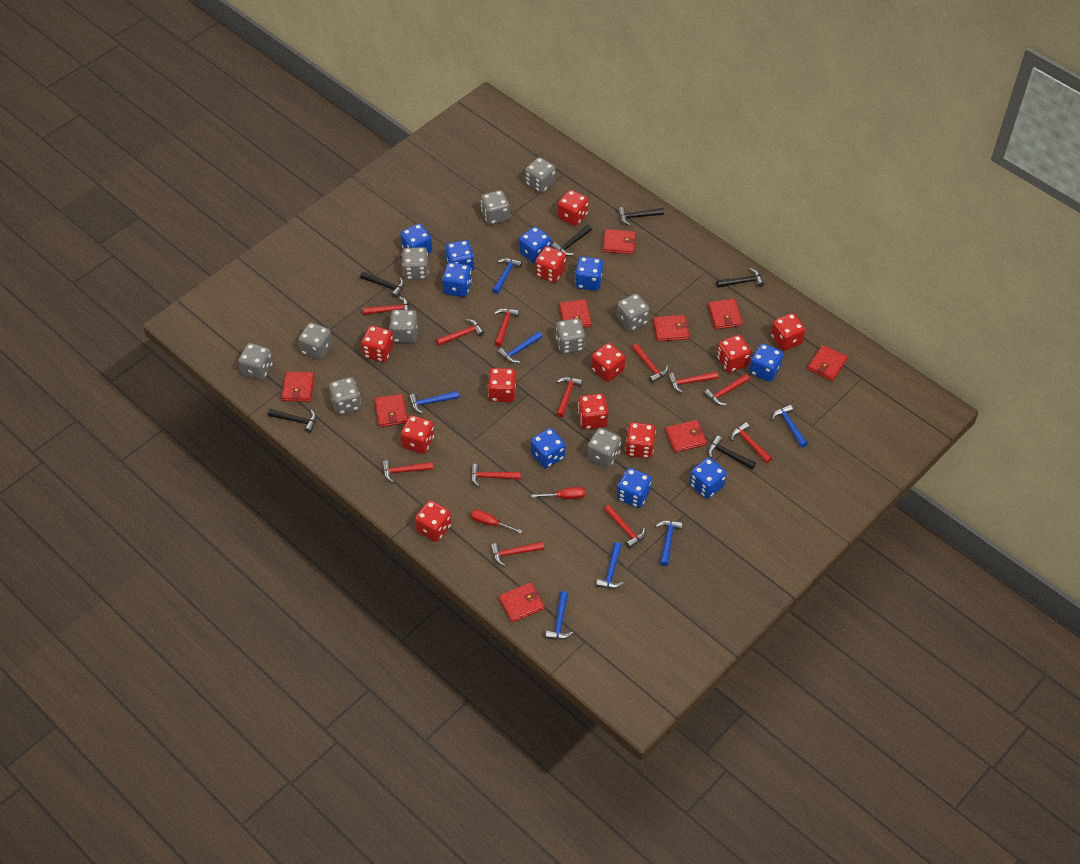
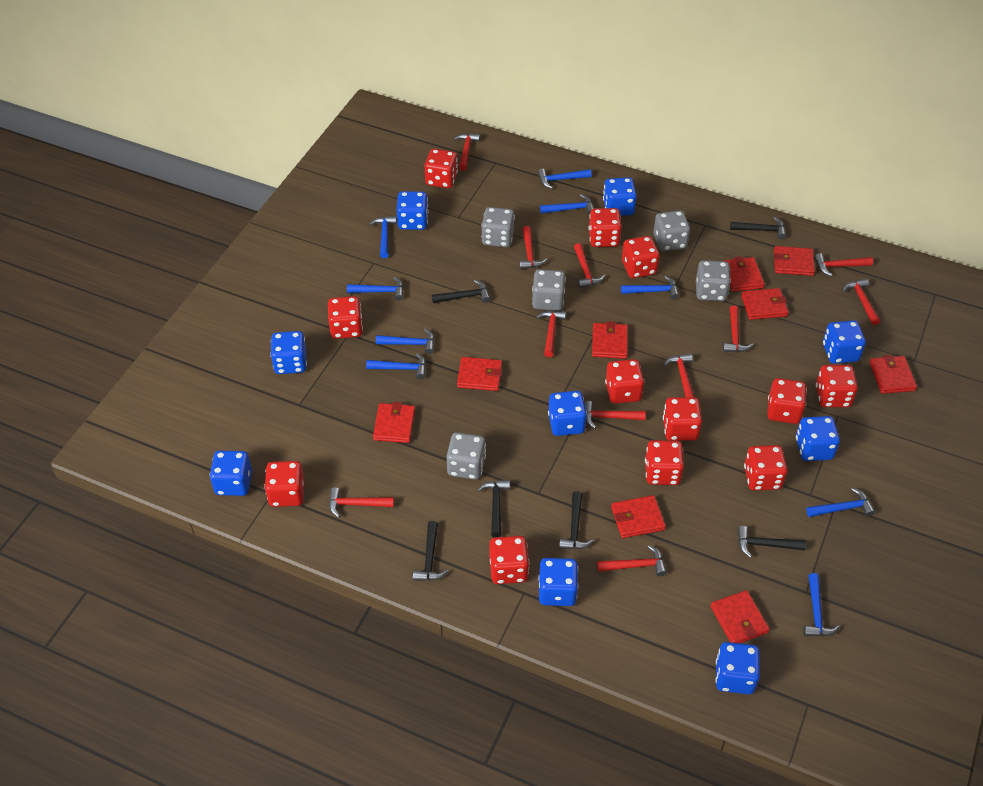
blue hammer: 7 -> 9
grey dice: 10 -> 5
red dice: 11 -> 12
red hammer: 12 -> 11
red screwdriver: 2 -> 0

